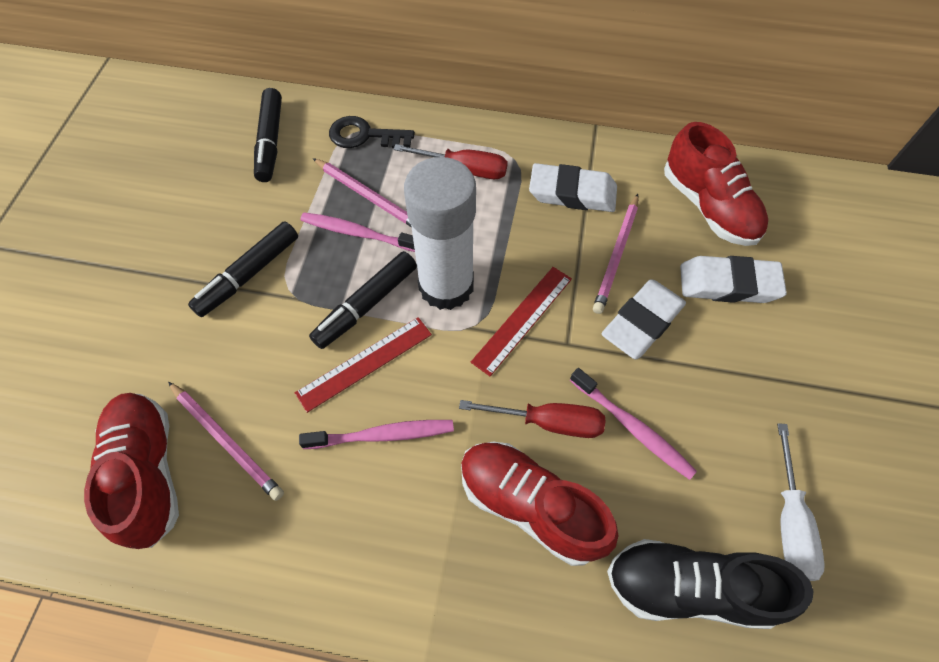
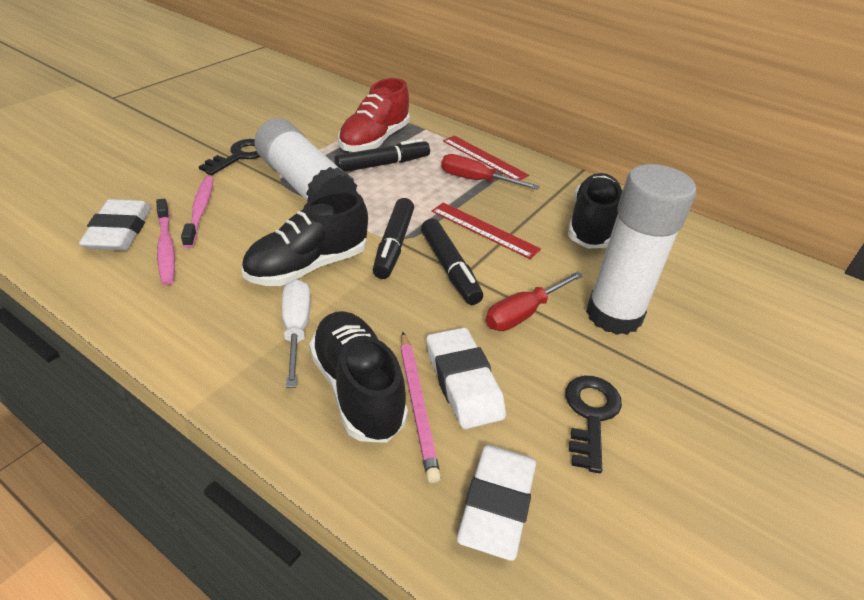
black key: 1 -> 2
black shoe: 1 -> 3
pink pencil: 3 -> 1
pink toothbrush: 3 -> 2
red shoe: 3 -> 1
white glue stick: 1 -> 2

